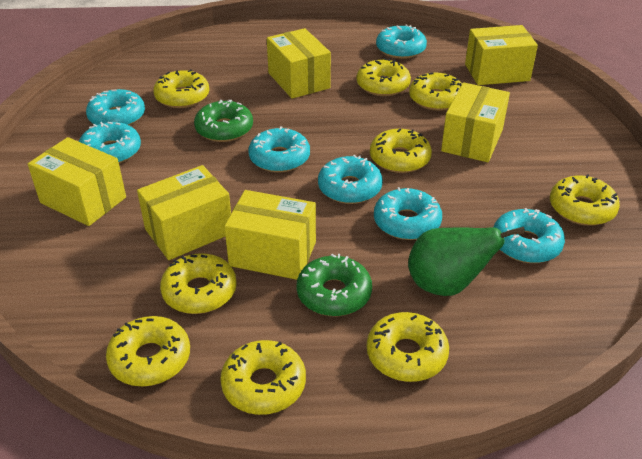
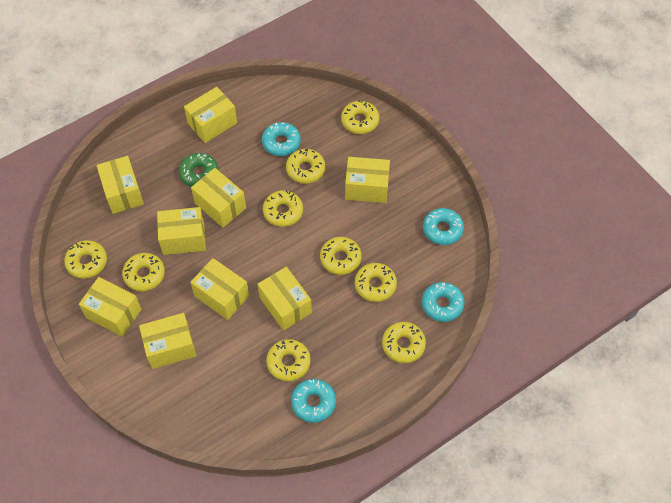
green donut: 2 -> 1
green pear: 1 -> 0
turquoise donut: 7 -> 4
yellow box: 6 -> 9

